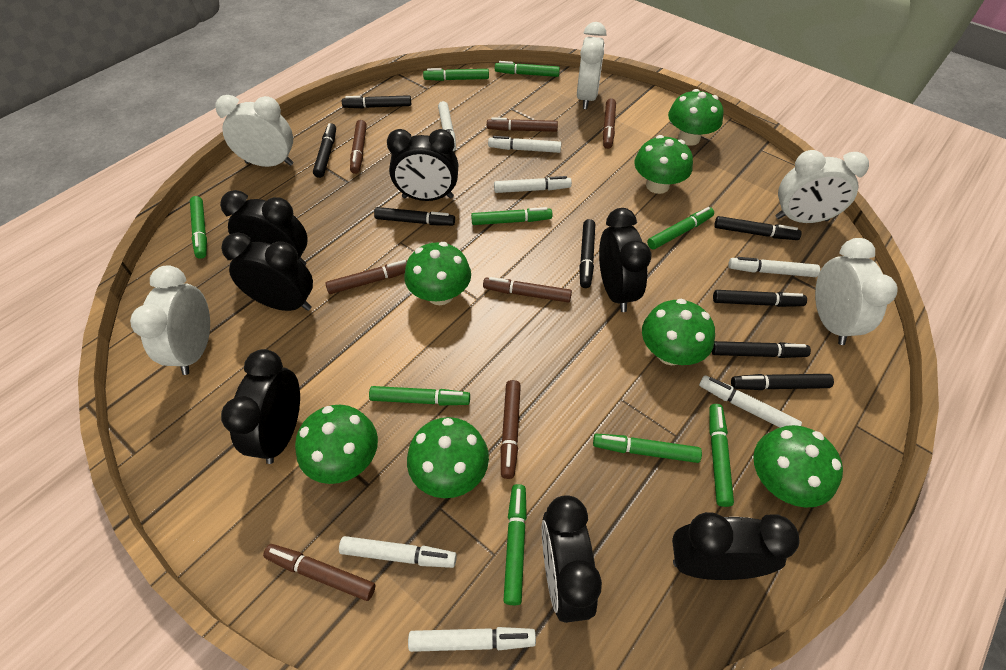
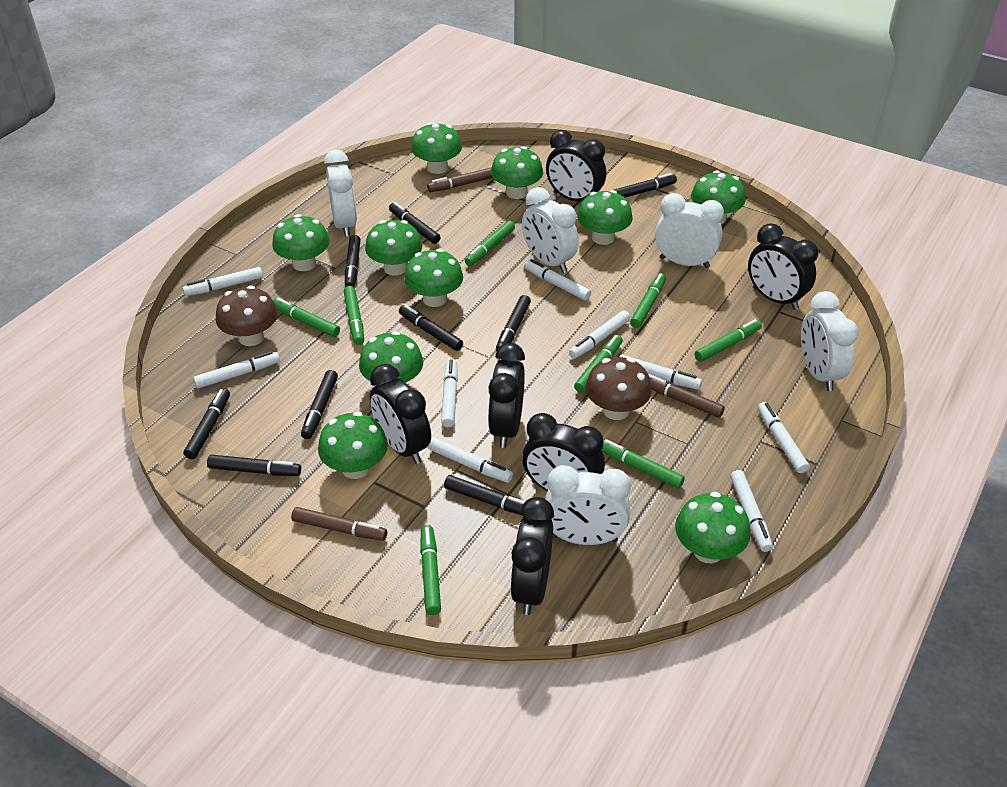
black clock: 7 -> 6
black marker: 8 -> 9
brown marker: 7 -> 3
brown mushroom: 0 -> 2
green marker: 9 -> 8
green mushroom: 7 -> 10
white marker: 7 -> 9

